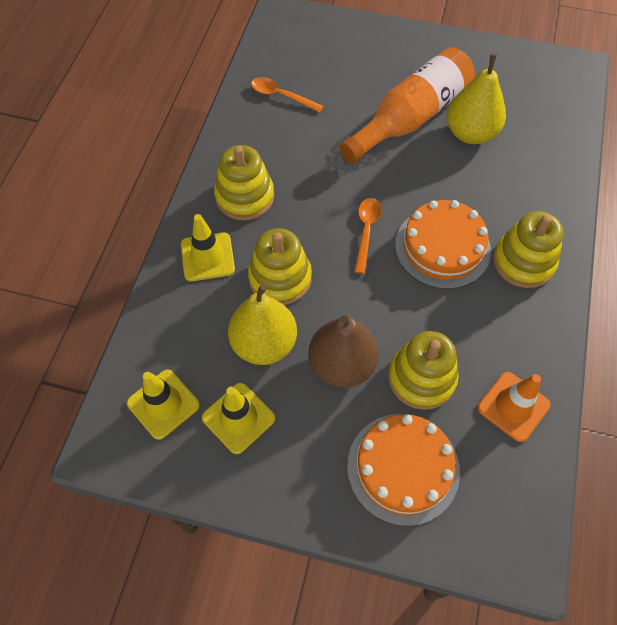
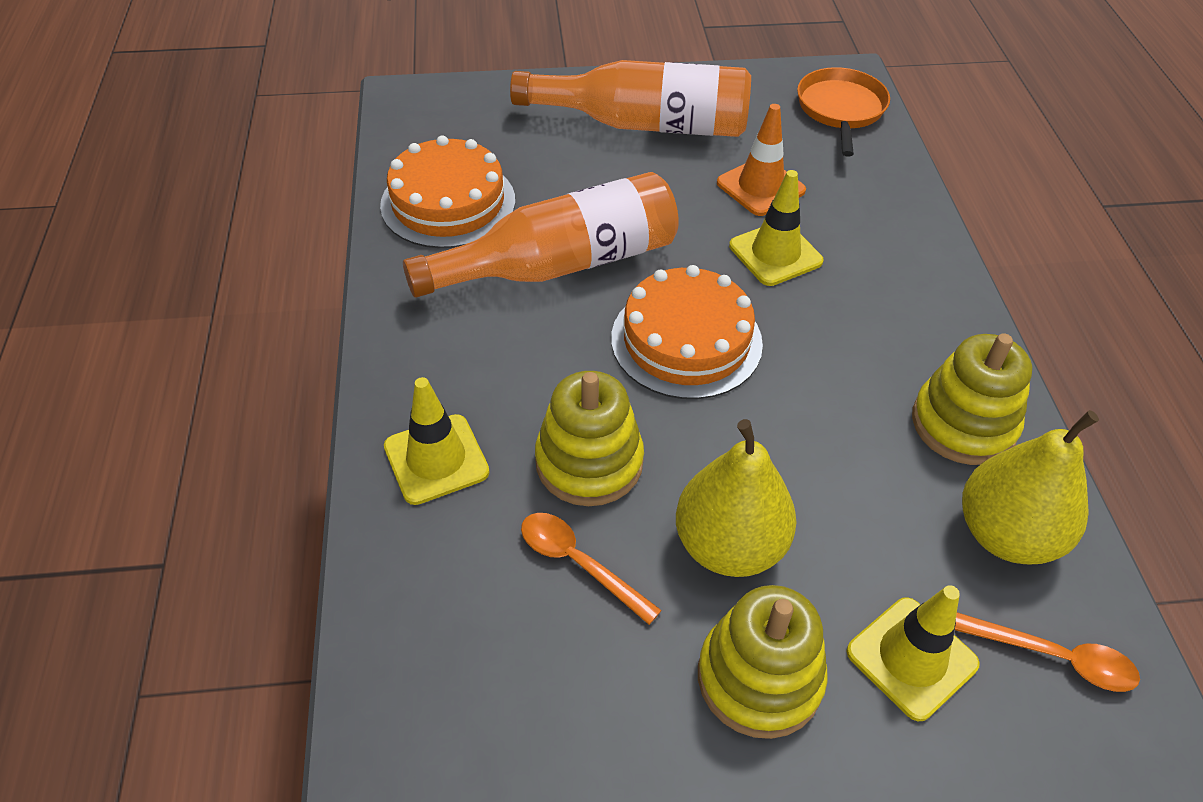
brown pear: 1 -> 0
orange bottle: 1 -> 2
orange pan: 0 -> 1
yellow stacking toy: 4 -> 3

